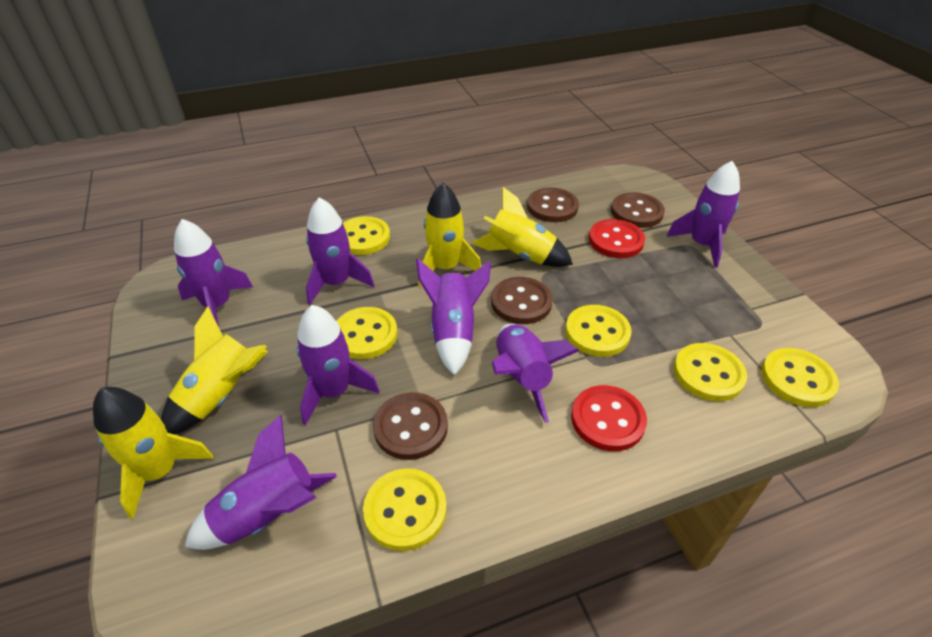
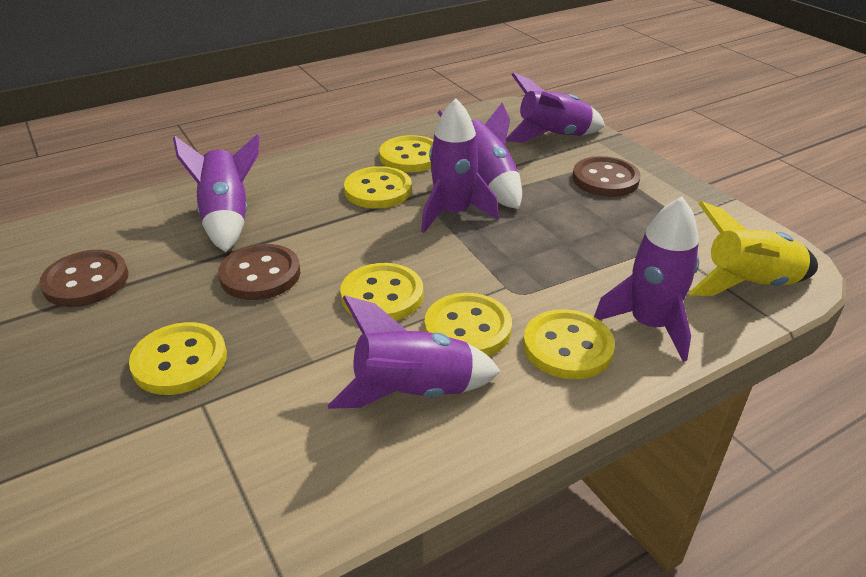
brown button: 4 -> 3
purple rocket: 7 -> 6
red button: 2 -> 0
yellow rocket: 4 -> 1

